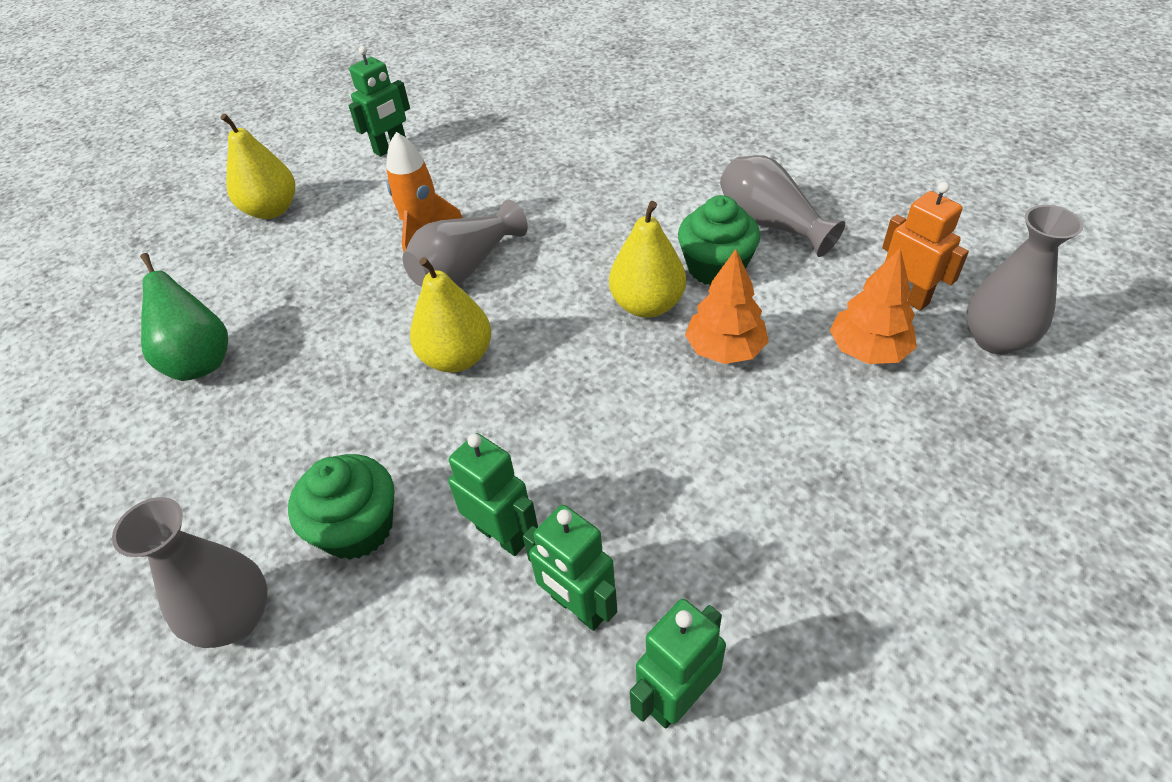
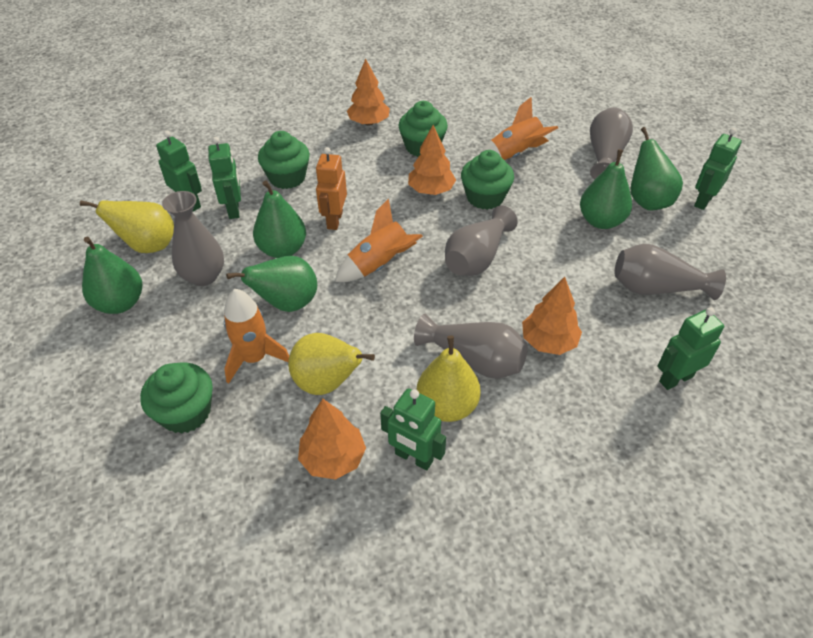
green cupcake: 2 -> 4
green pear: 1 -> 5
green robot: 4 -> 5
grey vase: 4 -> 5
orange rocket: 1 -> 3
orange tree: 2 -> 4

